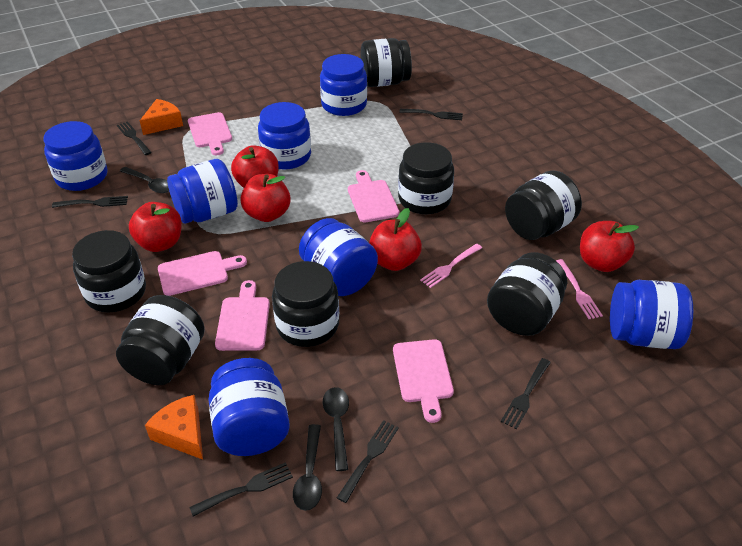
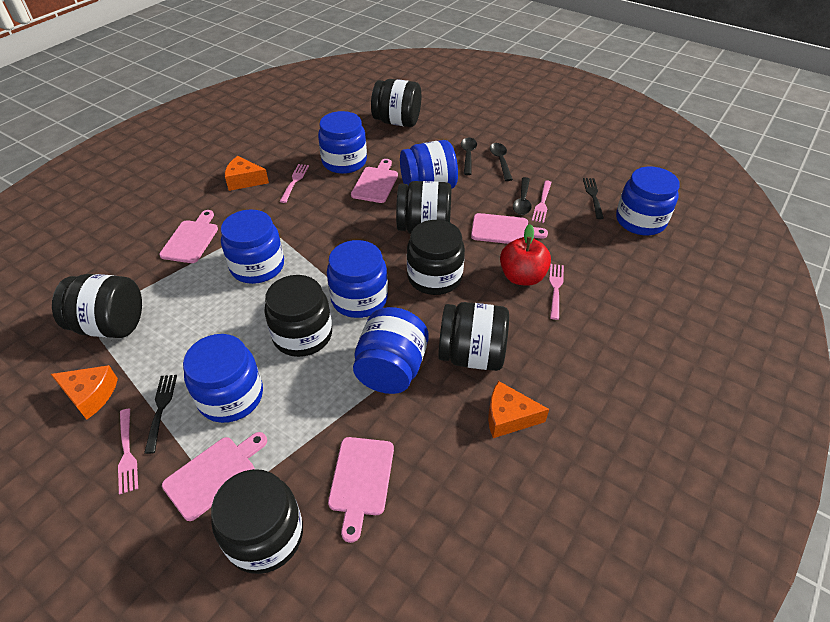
black fork: 6 -> 2
orange cheese: 2 -> 3
pink fork: 2 -> 4
red apple: 5 -> 1

